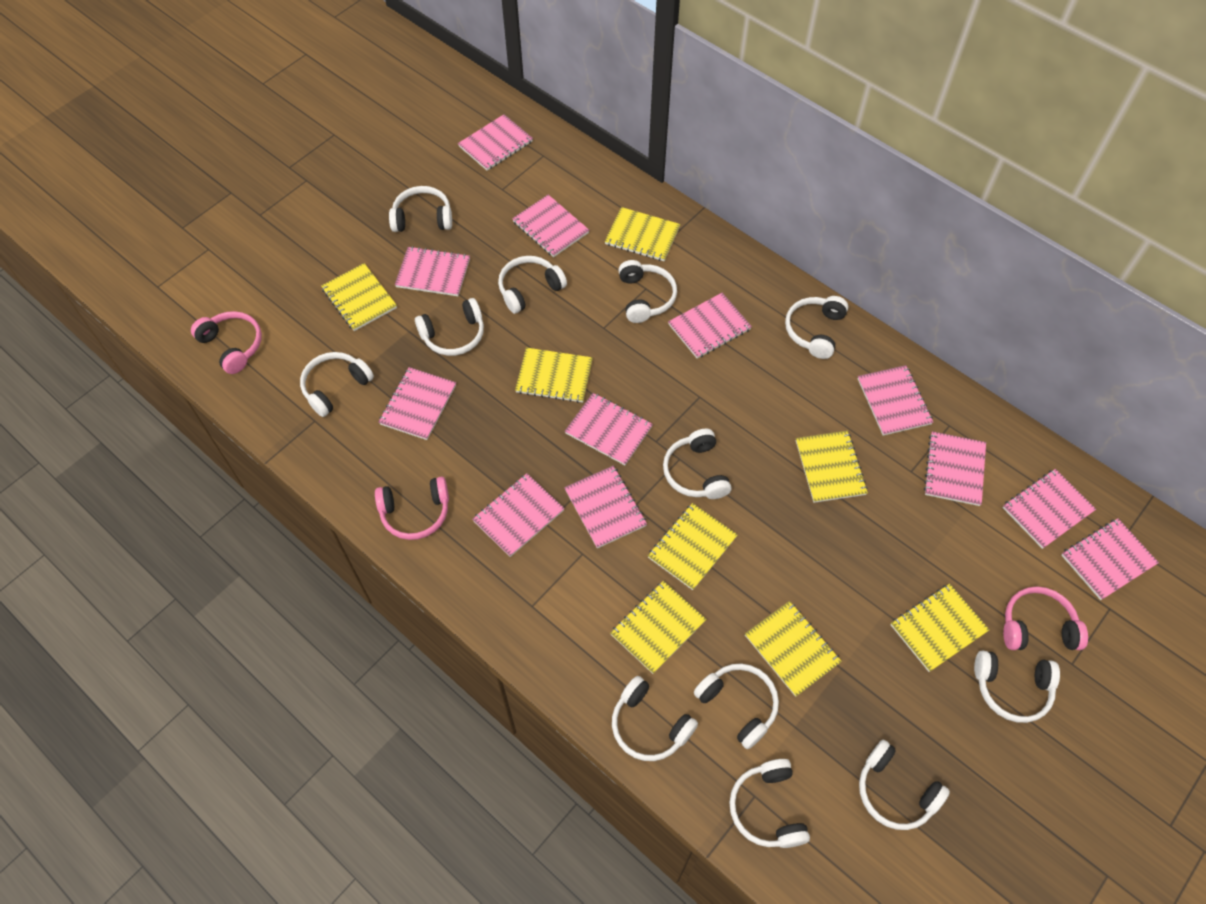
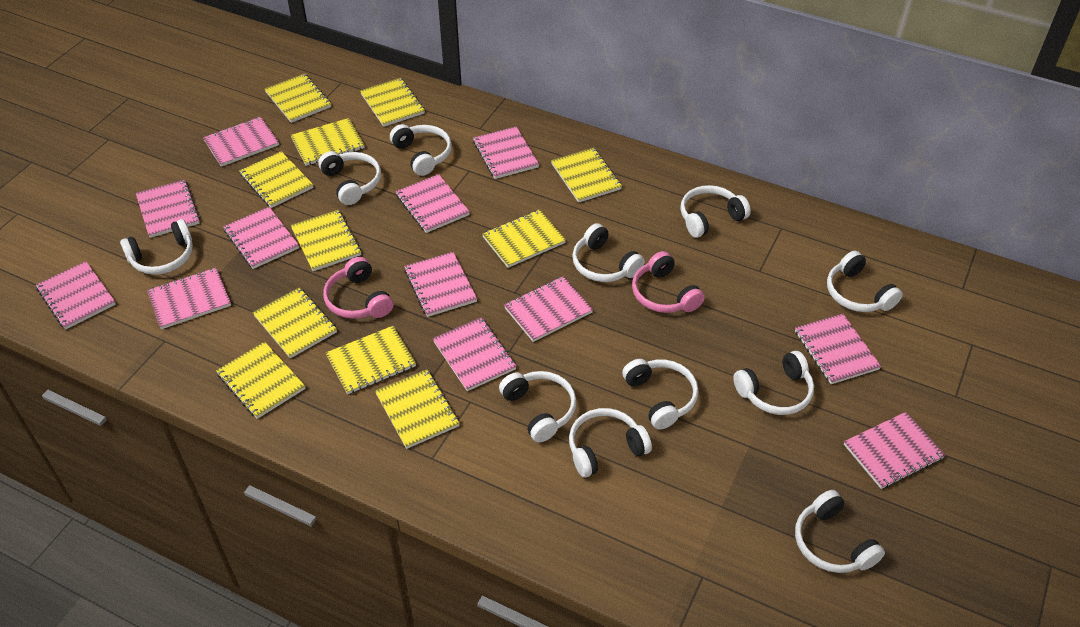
pink headphones: 3 -> 2
white headphones: 12 -> 11
yellow notebook: 8 -> 11

